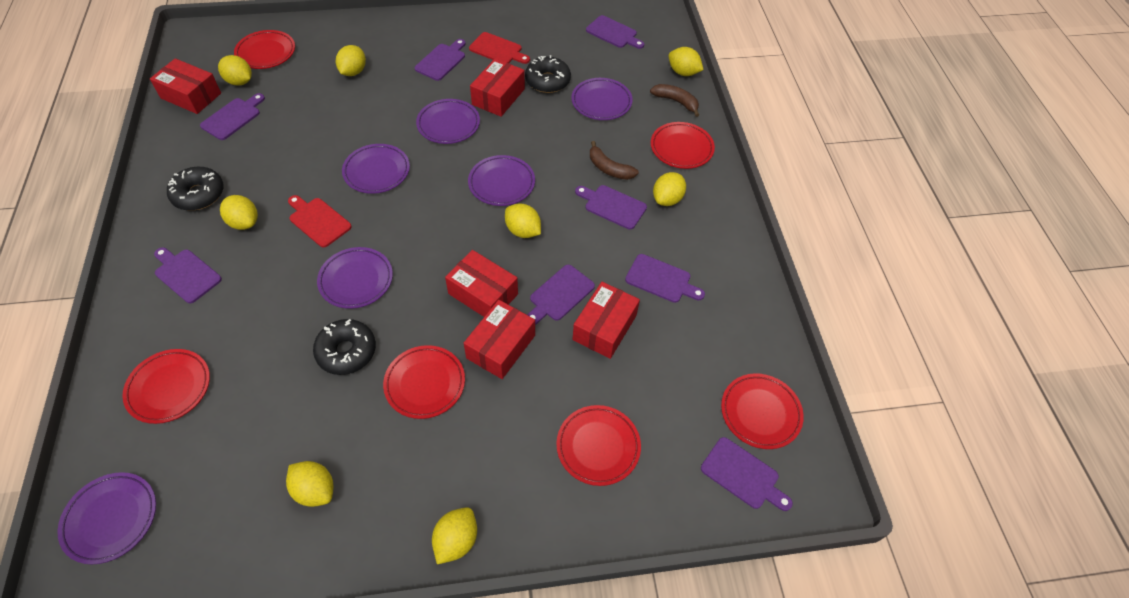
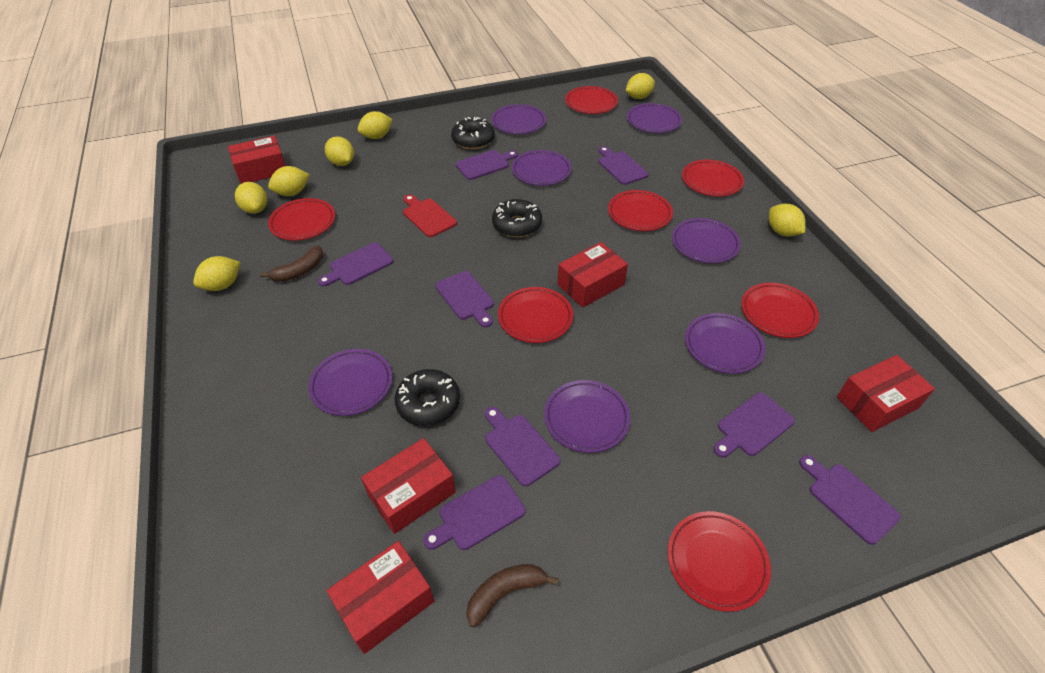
purple plate: 6 -> 7
red cutting board: 2 -> 1
red plate: 6 -> 7
yellow lemon: 8 -> 7

